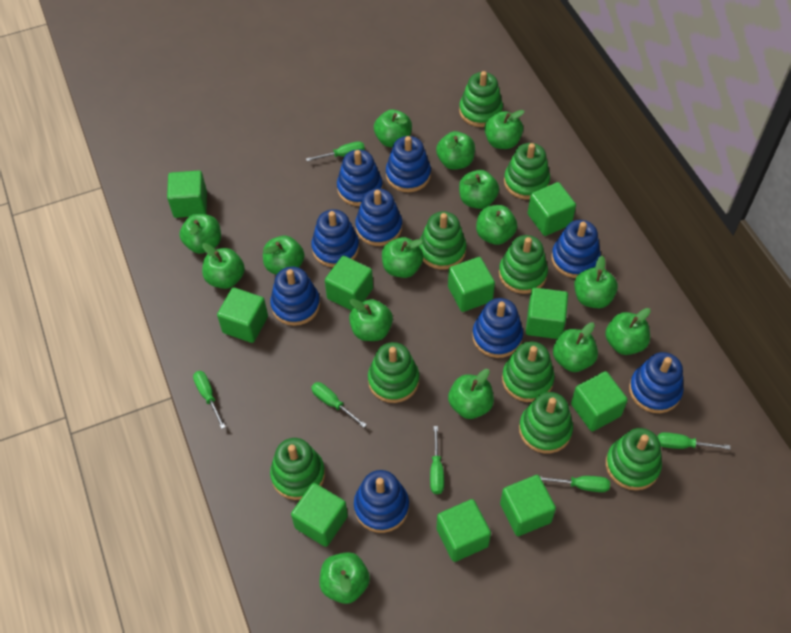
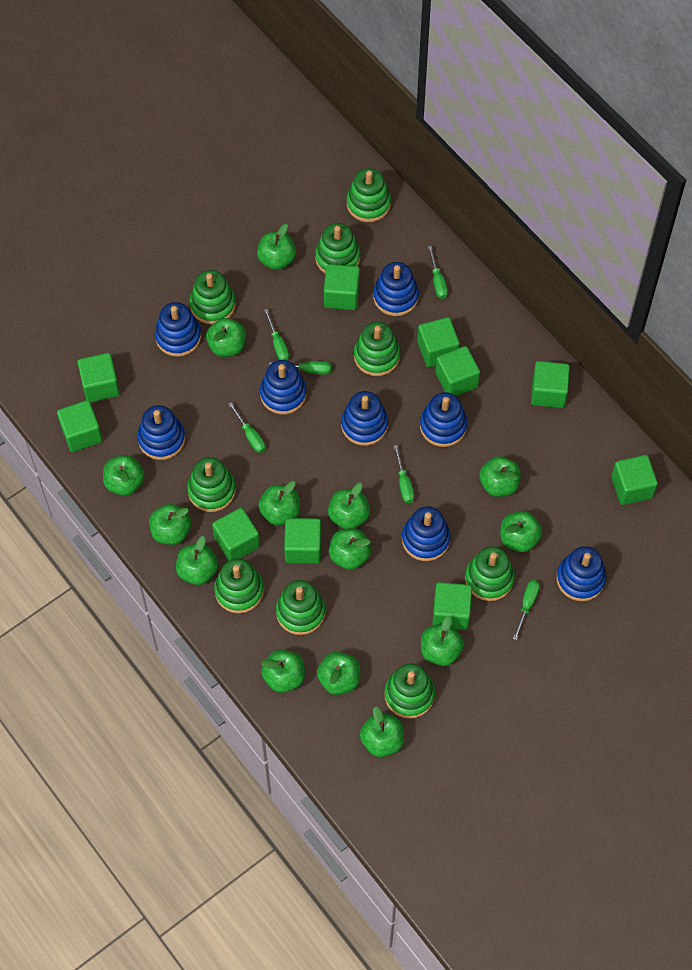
blue stacking toy: 9 -> 8
green apple: 15 -> 14

